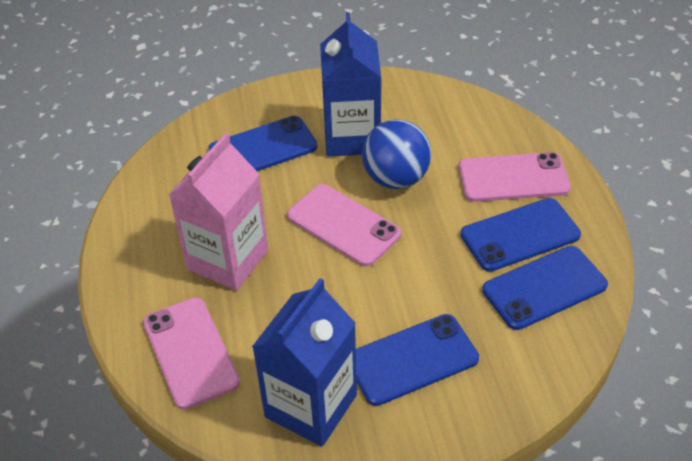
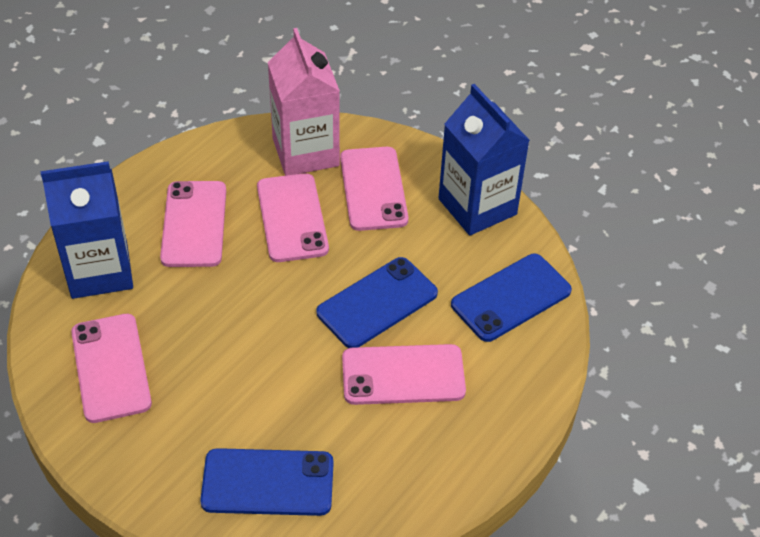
blue ball: 1 -> 0
blue phone: 4 -> 3
pink phone: 3 -> 5

